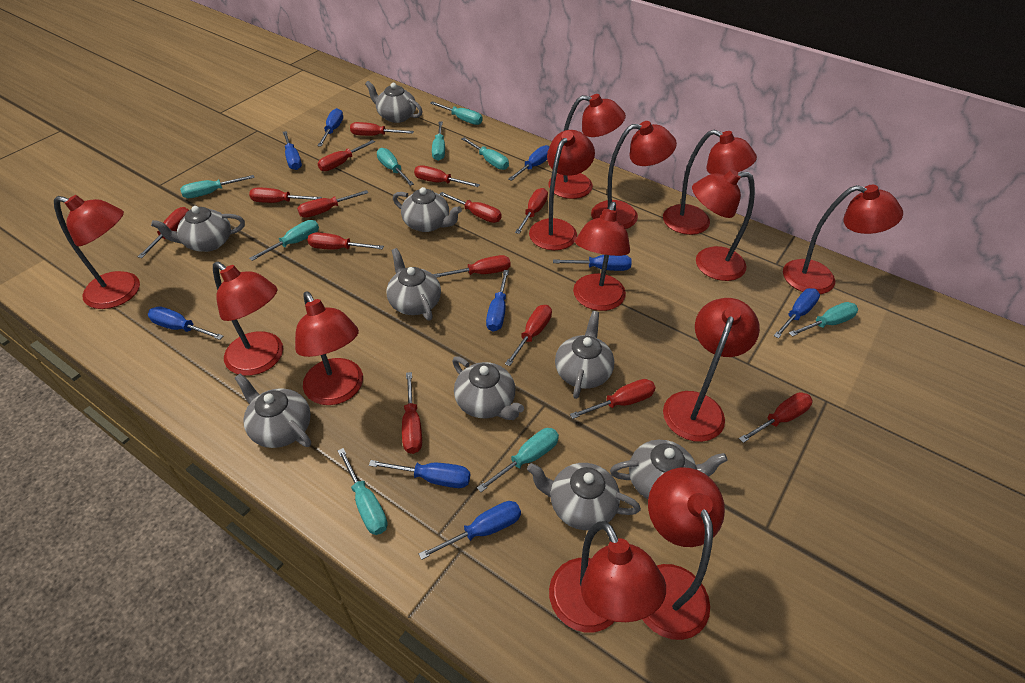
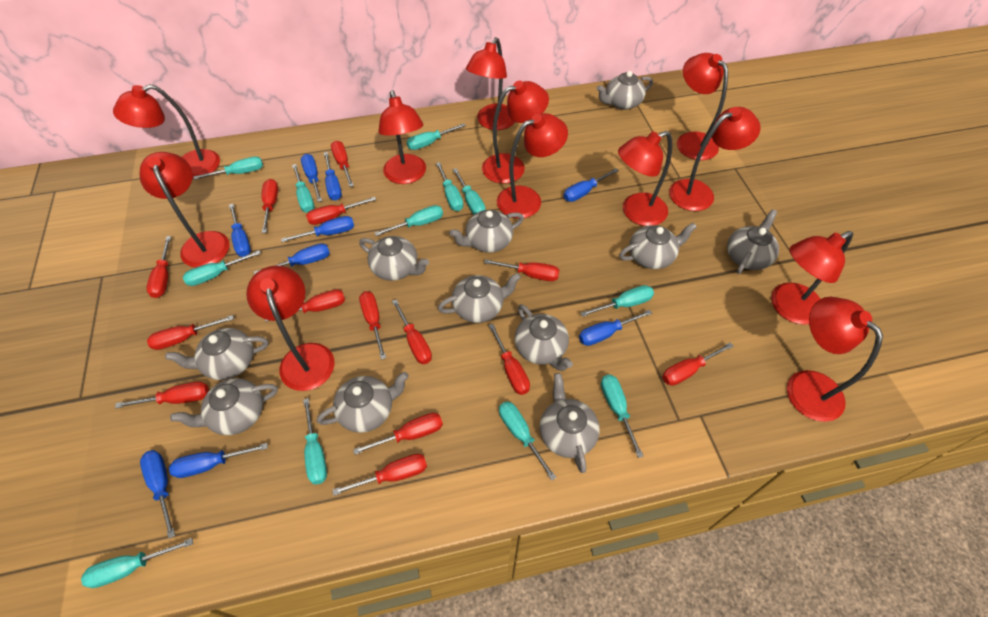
grey teapot: 9 -> 11
red lamp: 13 -> 12
turquoise screwdriver: 9 -> 12

